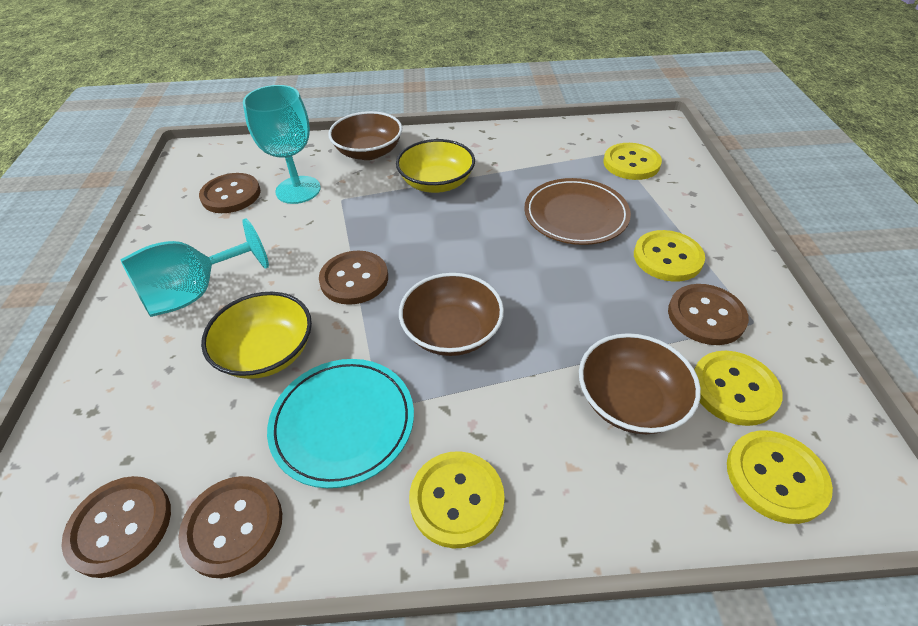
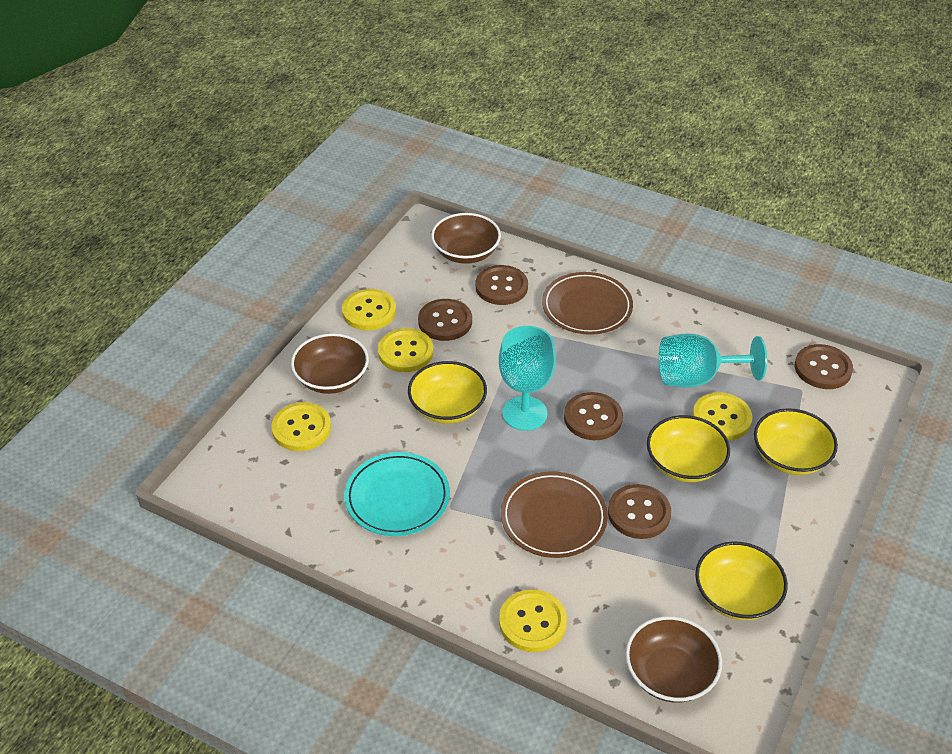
brown plate: 1 -> 2
yellow bowl: 2 -> 4

